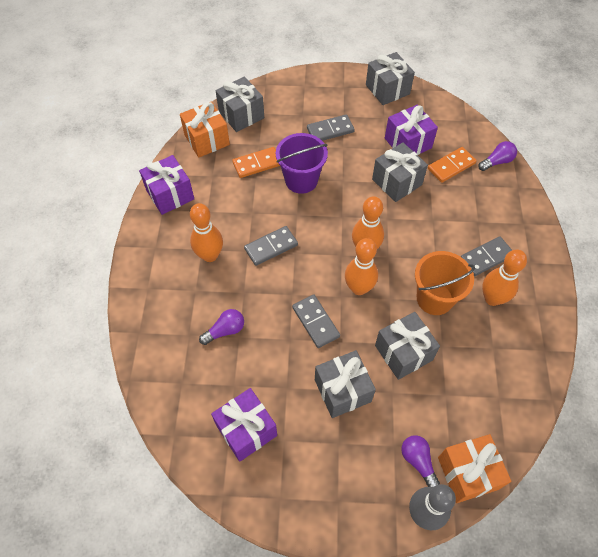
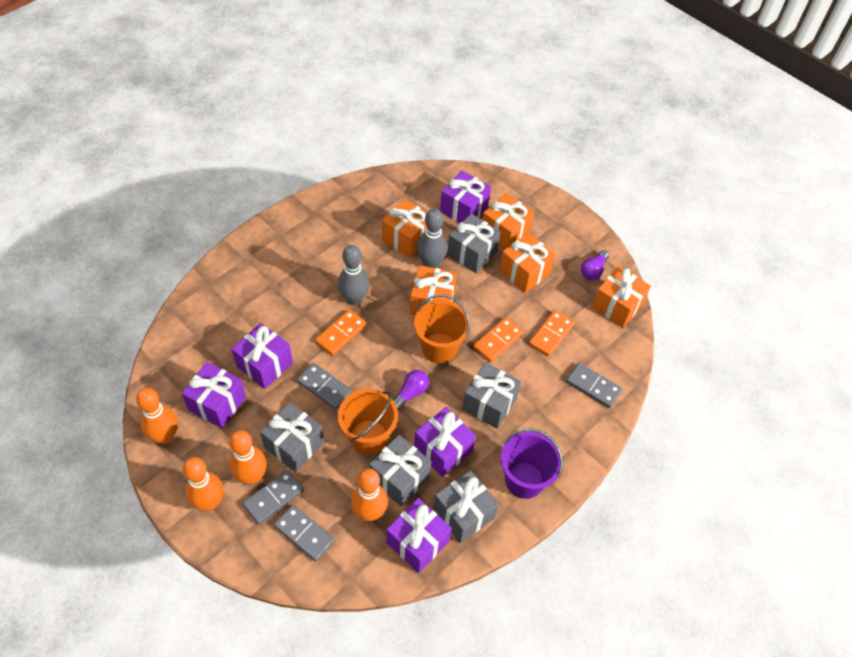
grey bowling pin: 1 -> 2
orange bucket: 1 -> 2
orange domino: 2 -> 3
orange gift: 2 -> 5
purple gift: 3 -> 5
purple light bulb: 3 -> 2

